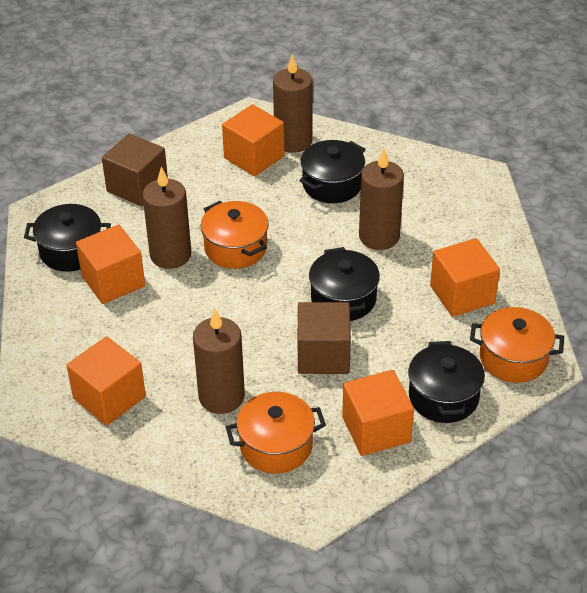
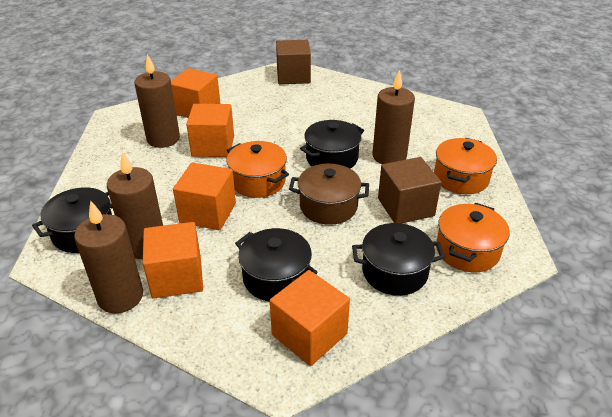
brown pot: 0 -> 1

